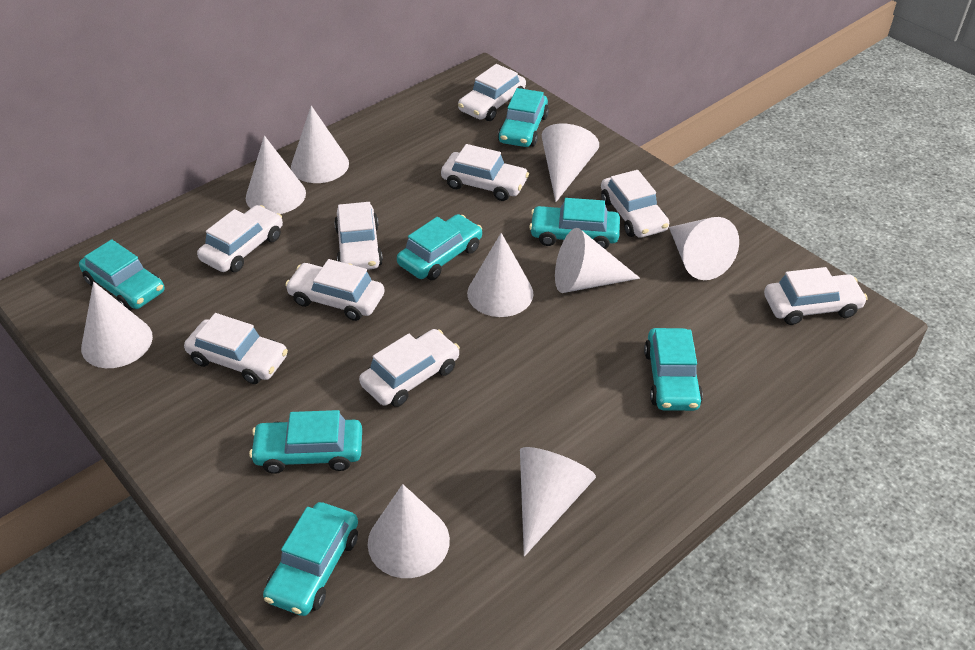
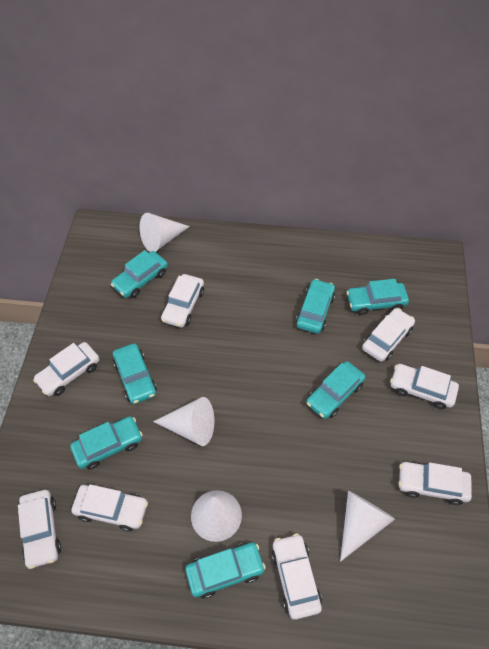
white car: 9 -> 8
white cone: 9 -> 4

